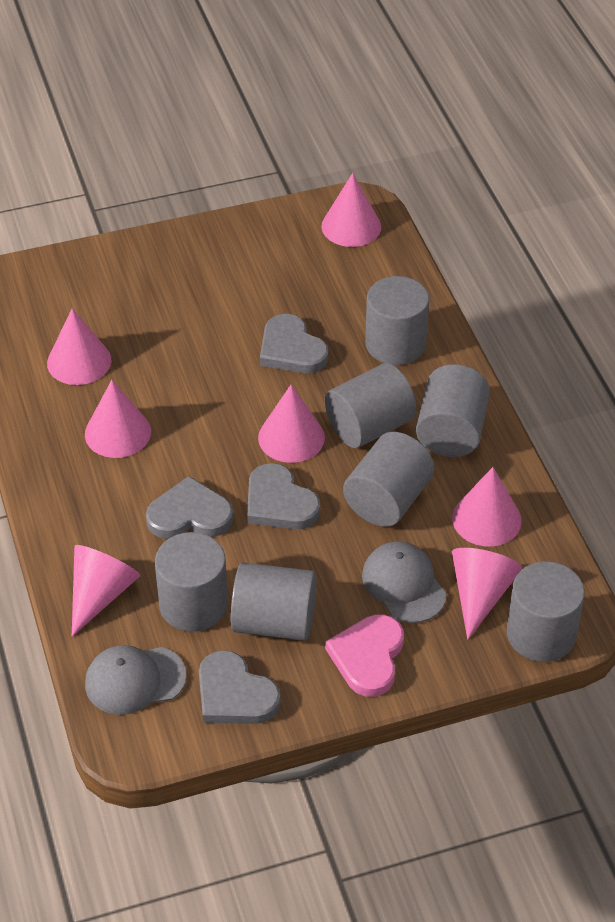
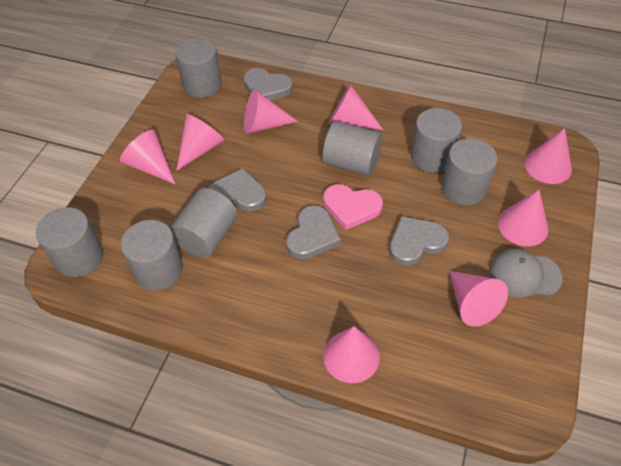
grey cap: 2 -> 1
pink cone: 7 -> 8

